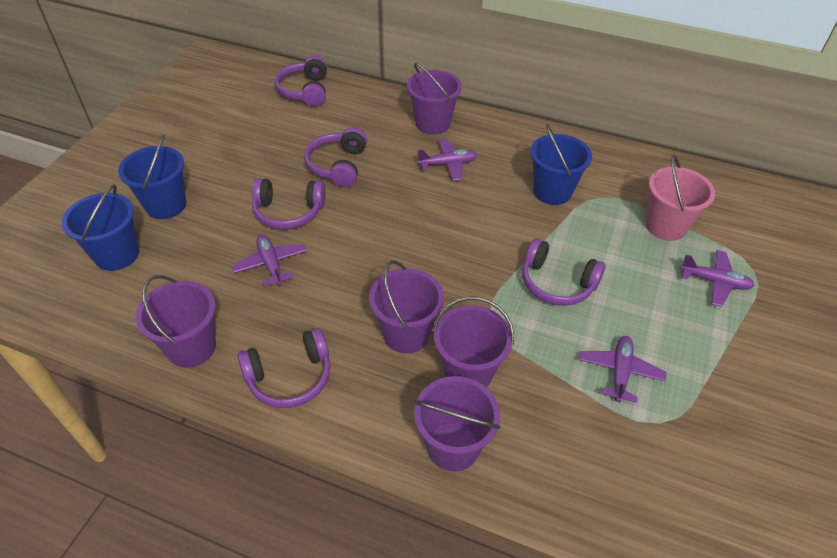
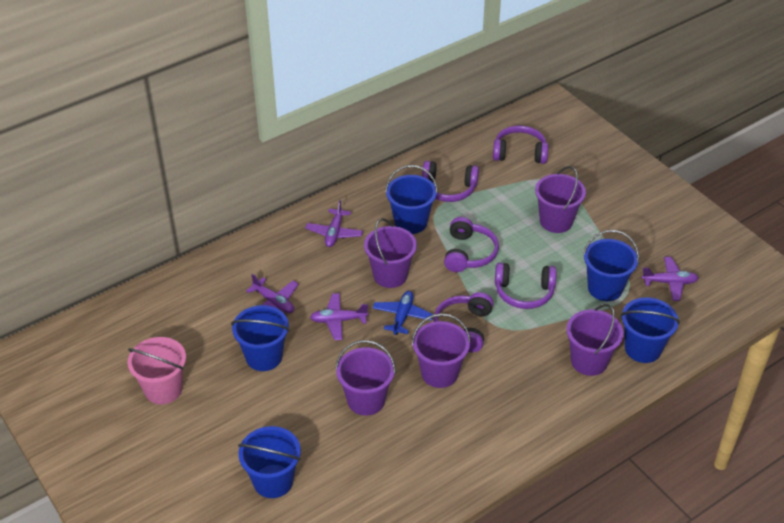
blue bucket: 3 -> 5
blue plane: 0 -> 1

